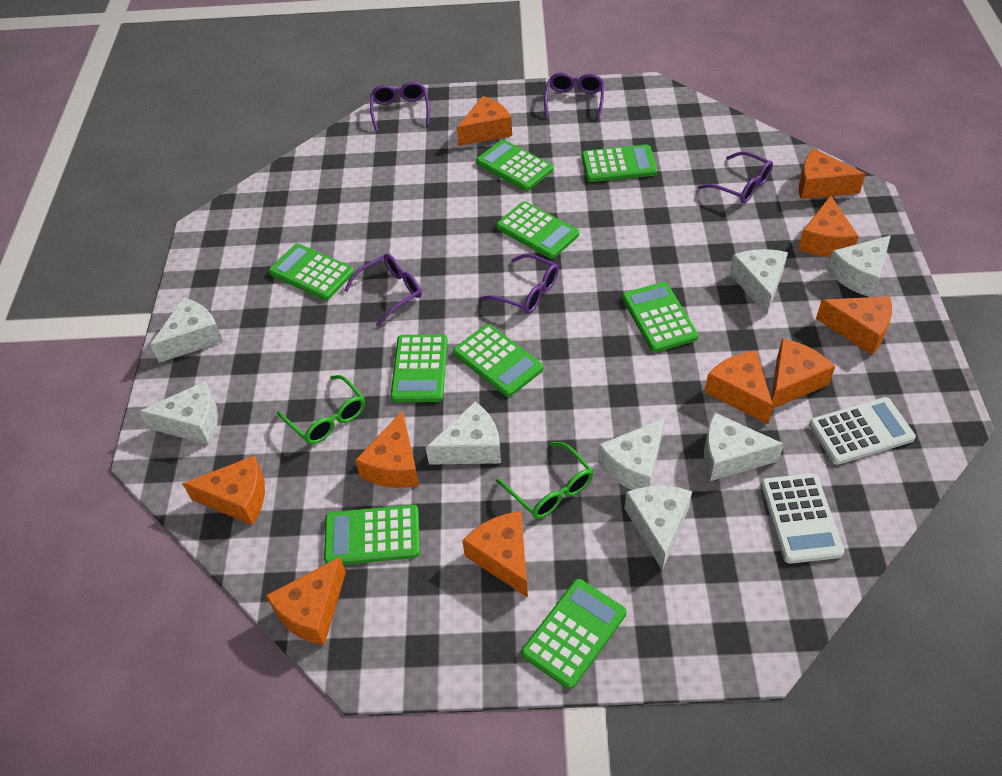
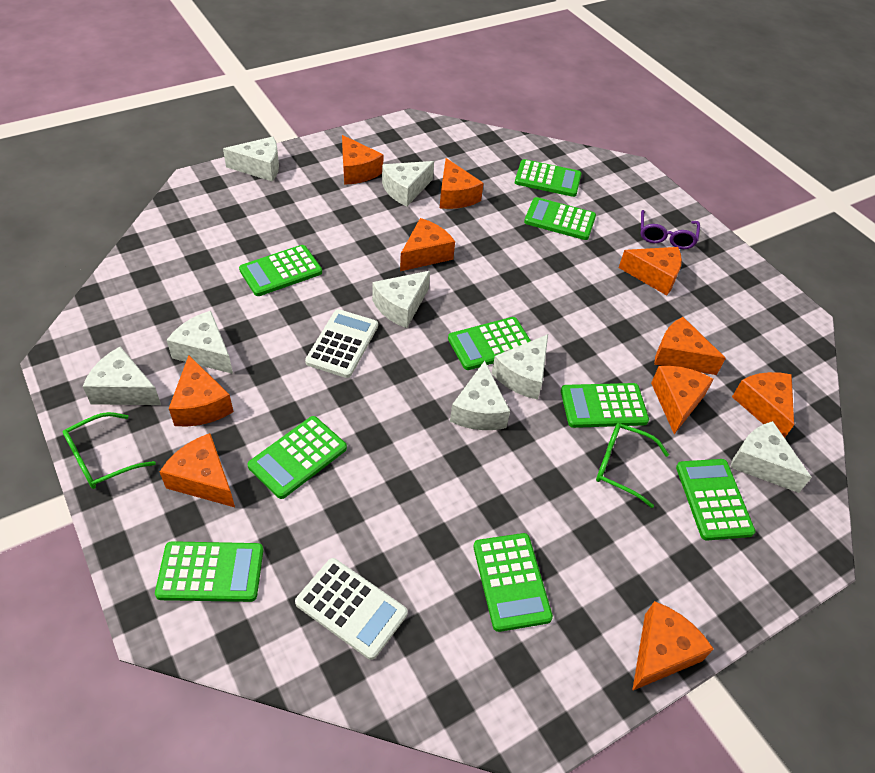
purple glasses: 5 -> 1

